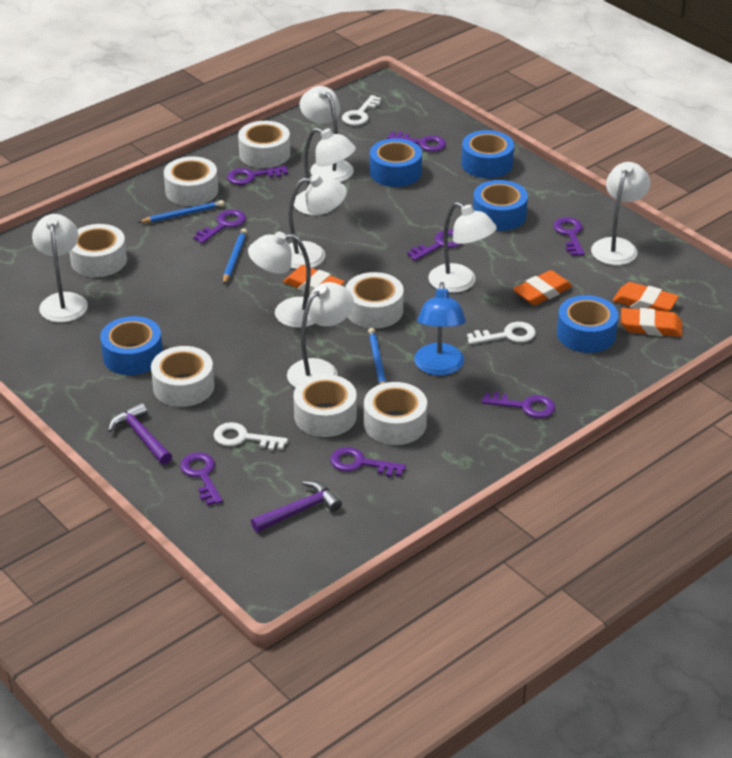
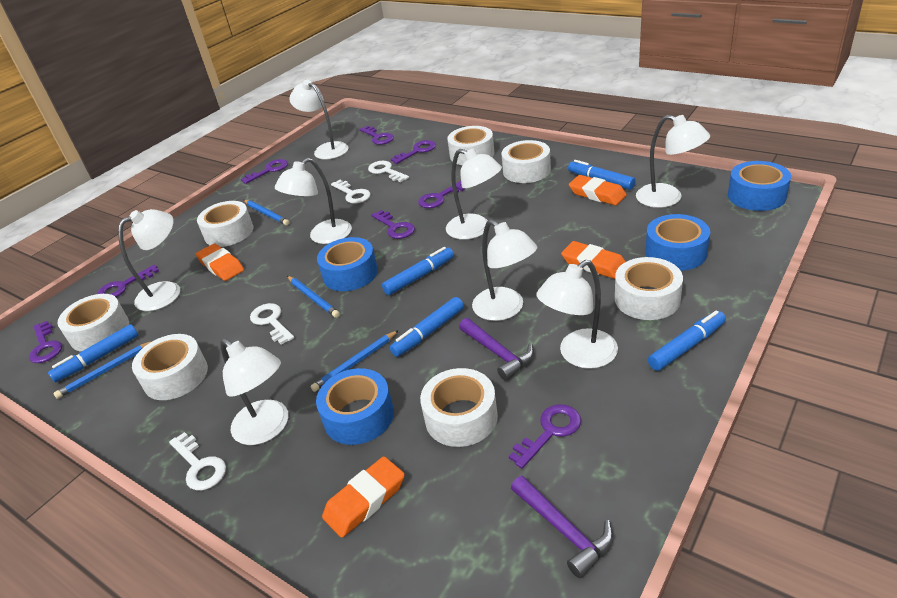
blue lamp: 1 -> 0
blue marker: 0 -> 5
blue pencil: 3 -> 4
blue tape: 5 -> 4
white key: 3 -> 4

